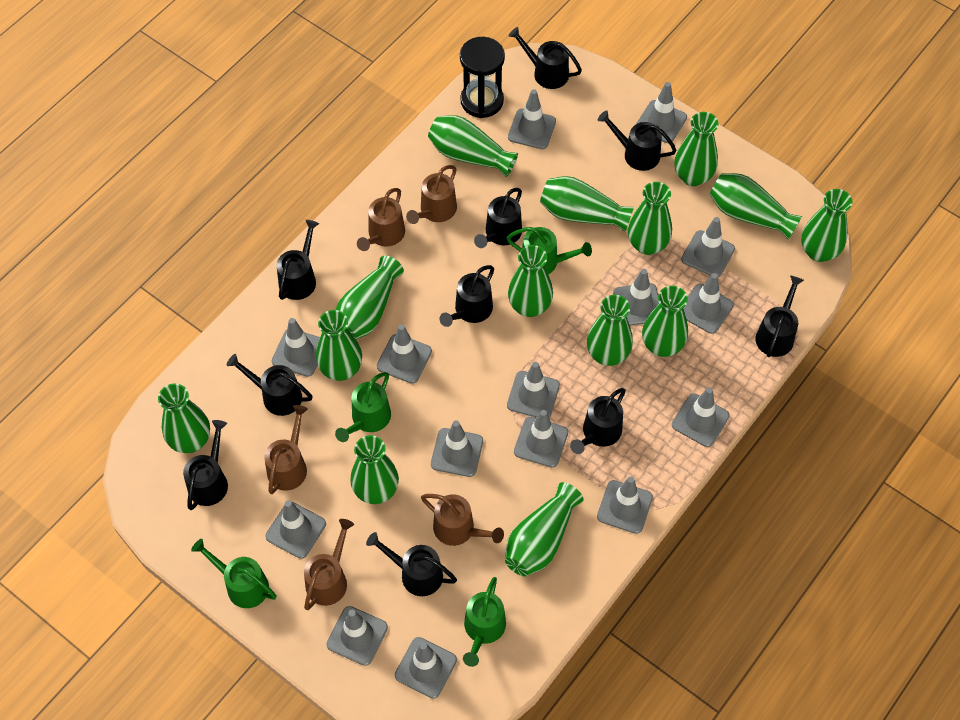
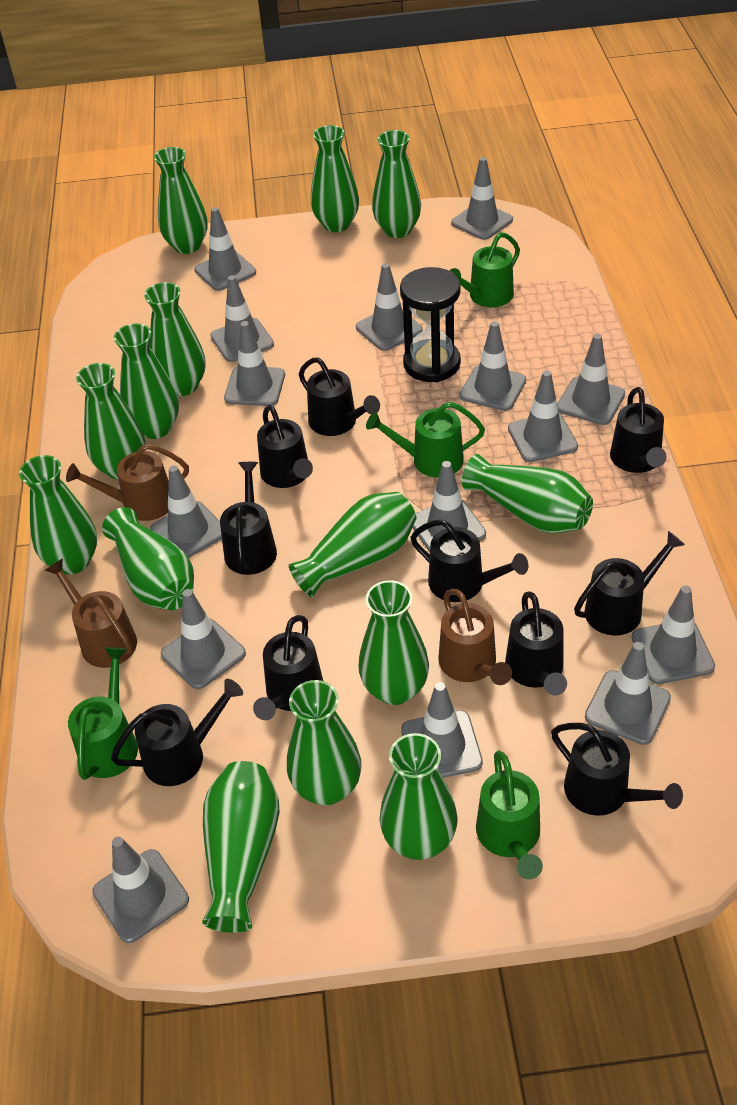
brown watering can: 5 -> 3

